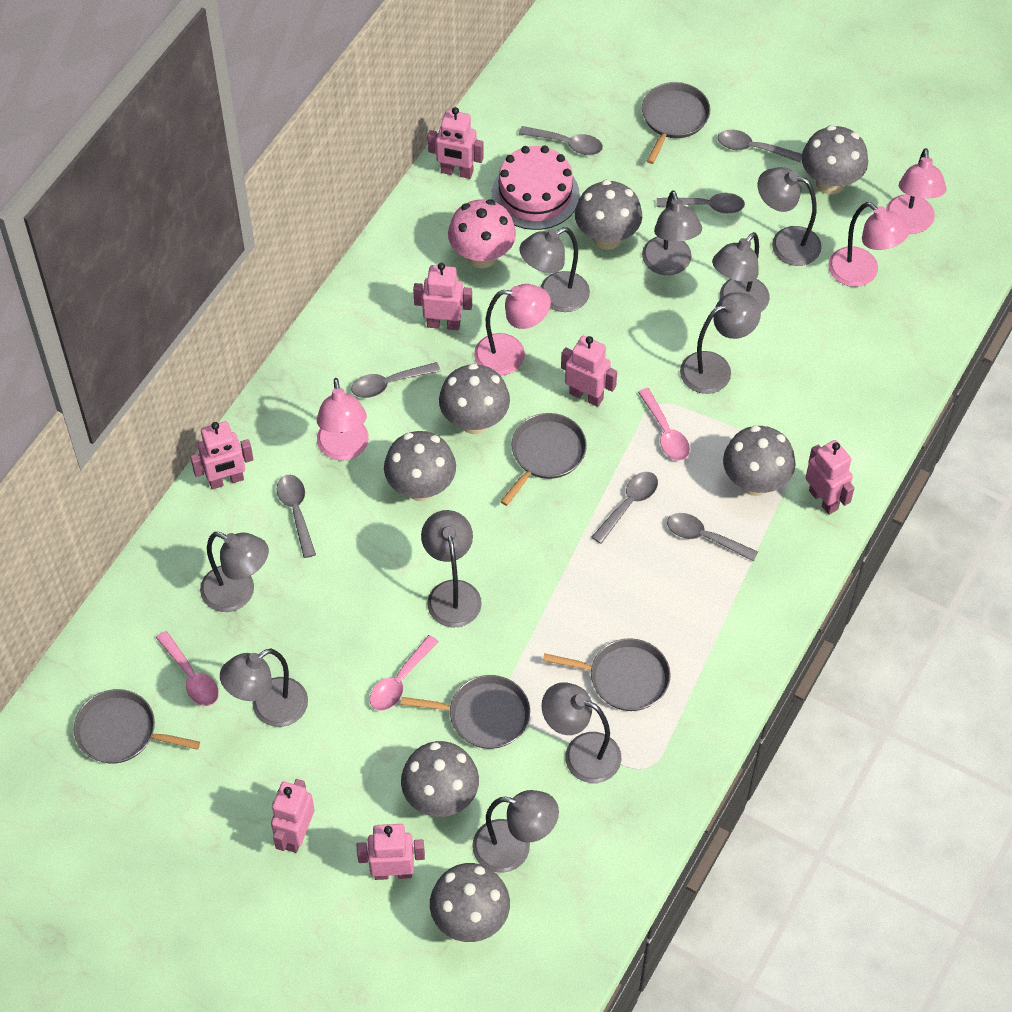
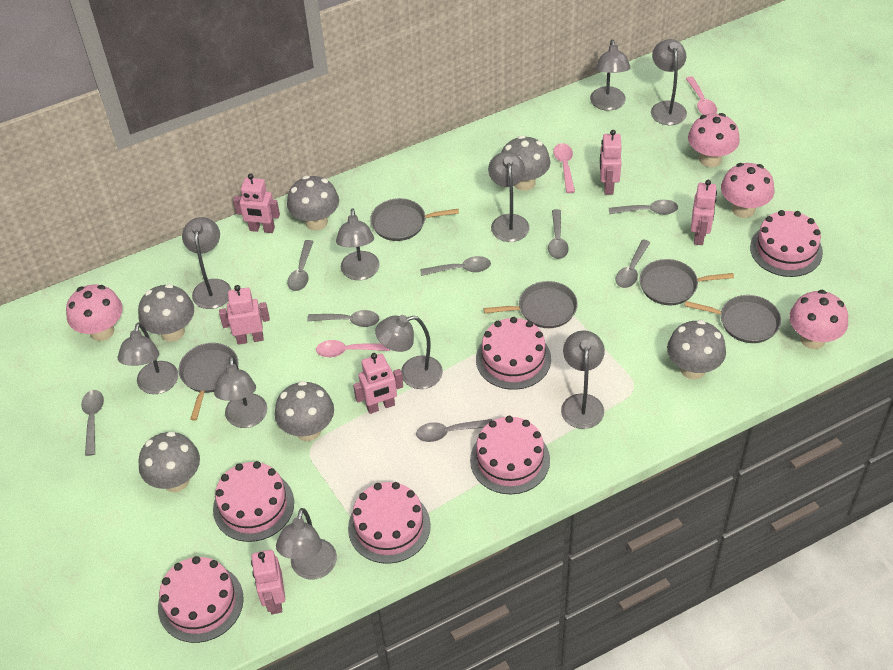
grey mushroom: 7 -> 6
grey spoon: 7 -> 8
pink cake: 1 -> 6
pink lamp: 4 -> 0
pink mushroom: 1 -> 4
pink robot: 7 -> 6

